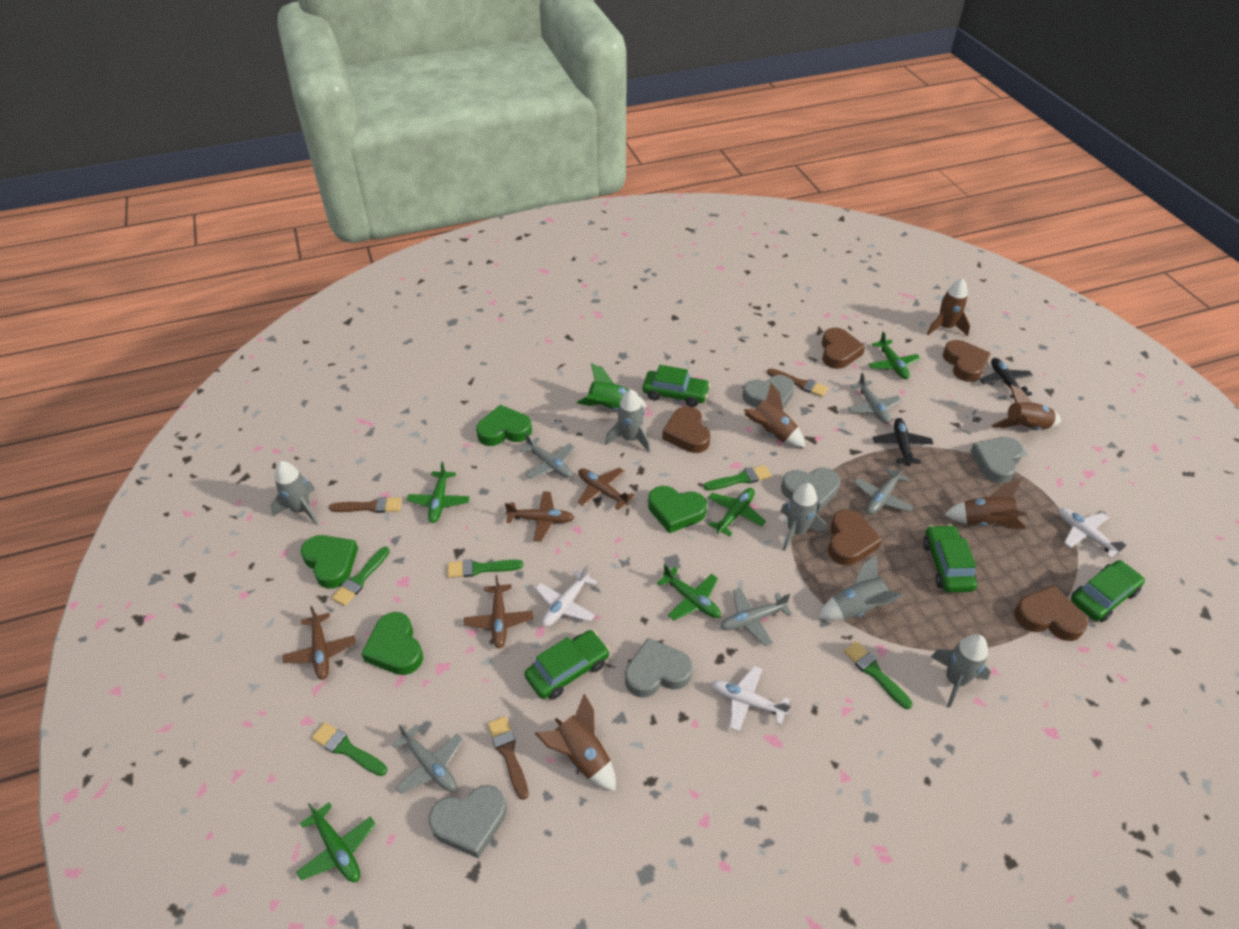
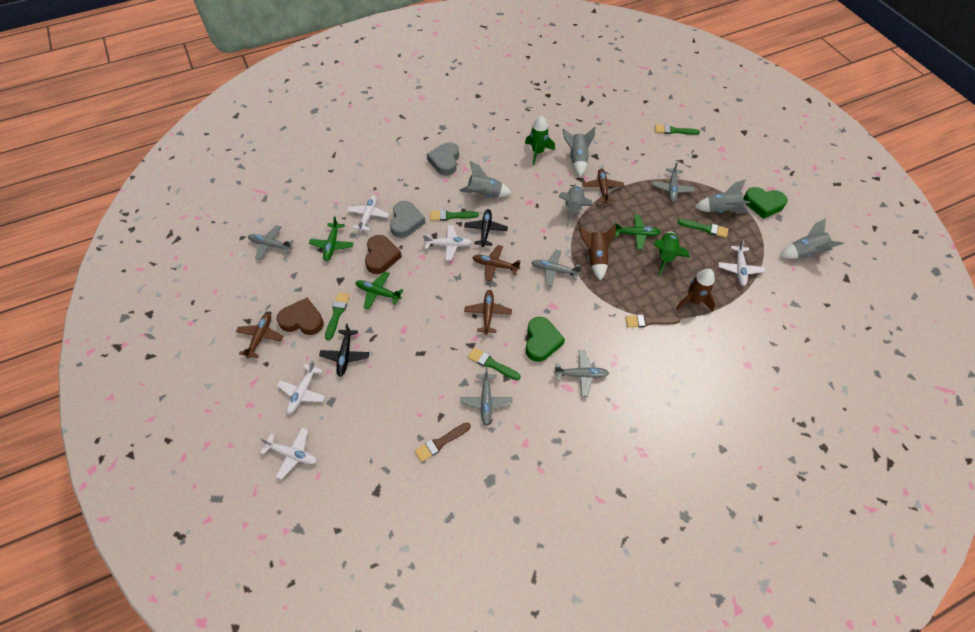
brown brush: 3 -> 2
brown heart: 5 -> 2
brown rocket: 5 -> 2
green car: 4 -> 0
green heart: 4 -> 2
green plane: 5 -> 3
green rocket: 1 -> 2
grey heart: 5 -> 2
white plane: 3 -> 5

